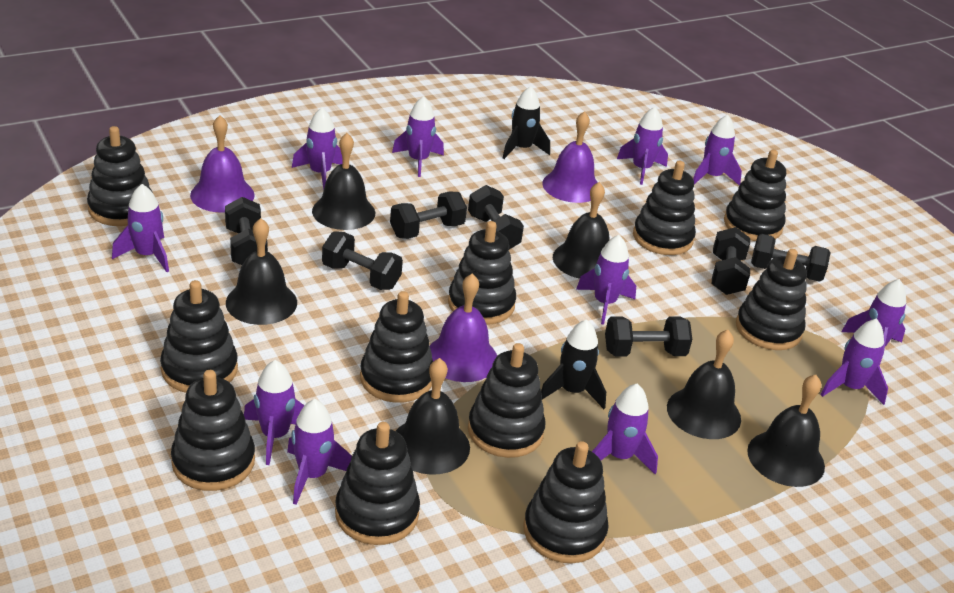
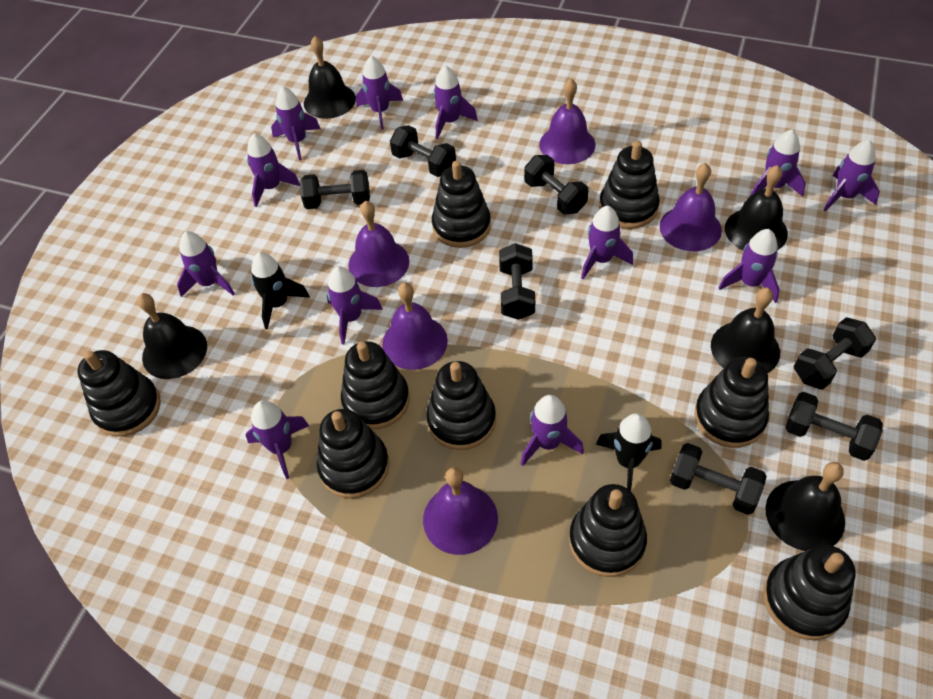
black bell: 6 -> 5
black stacking toy: 11 -> 9
purple bell: 3 -> 5
purple rocket: 11 -> 12

